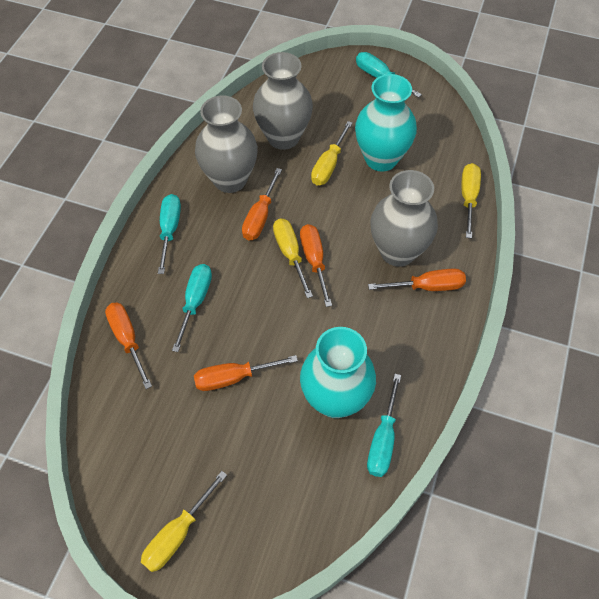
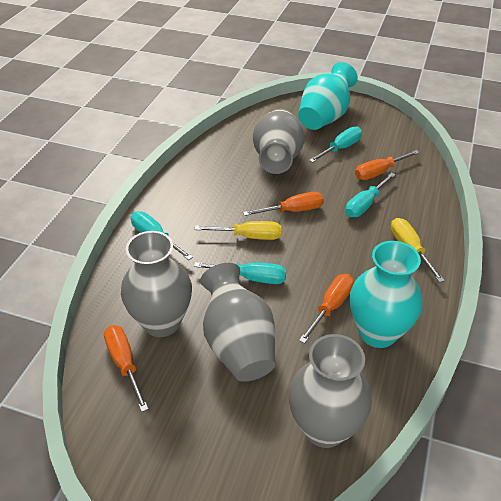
grey vase: 3 -> 4
orange screwdriver: 5 -> 4
yellow screwdriver: 4 -> 2

